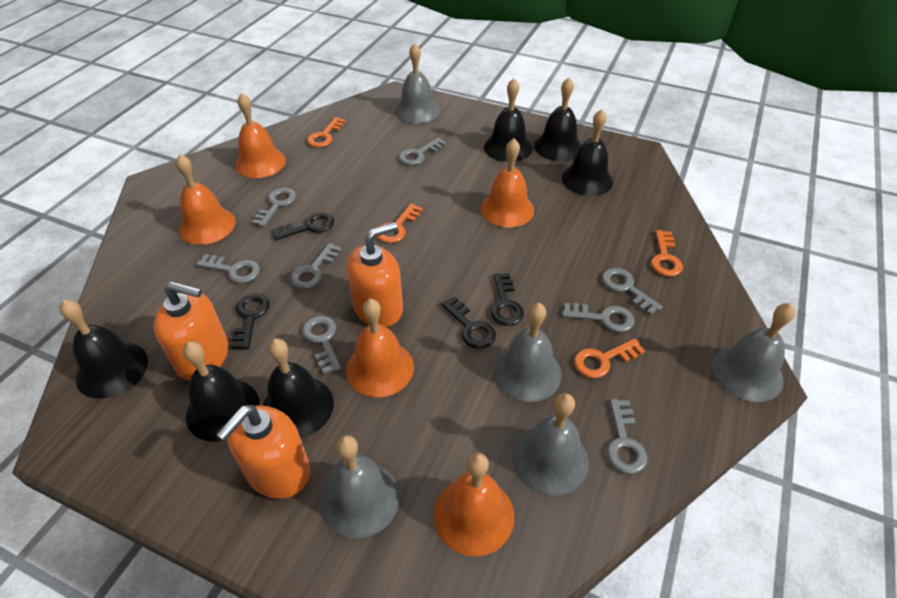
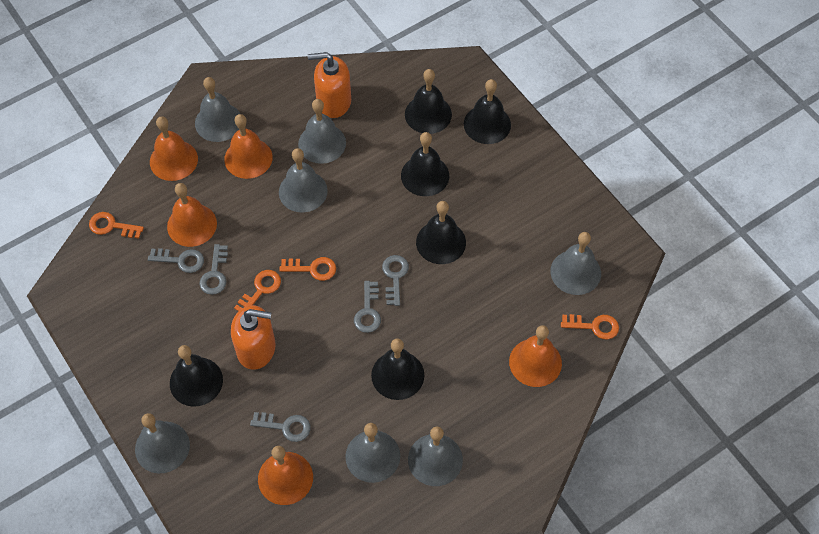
black key: 4 -> 0
grey bell: 5 -> 7
grey key: 8 -> 5
orange soap dispenser: 3 -> 2

